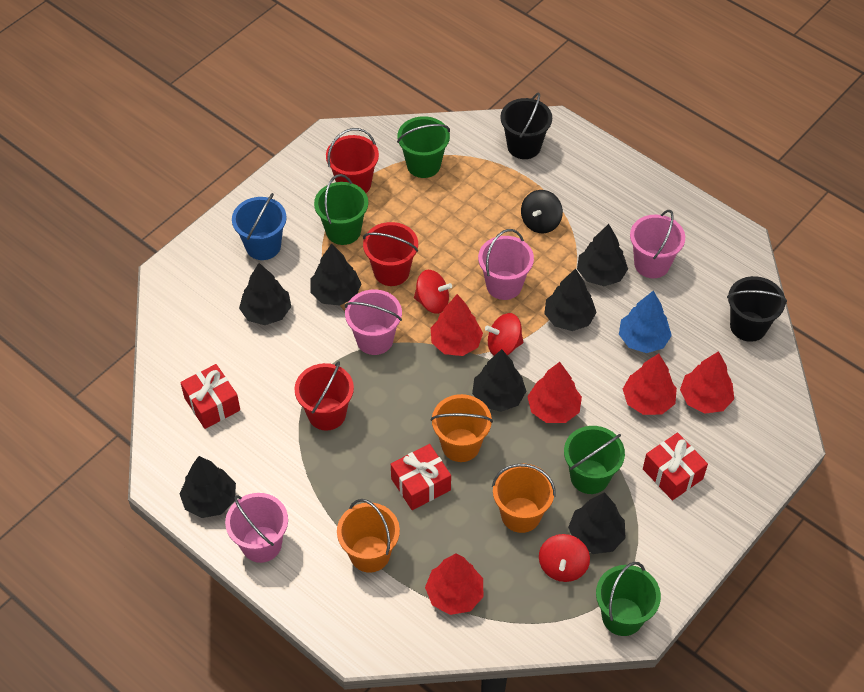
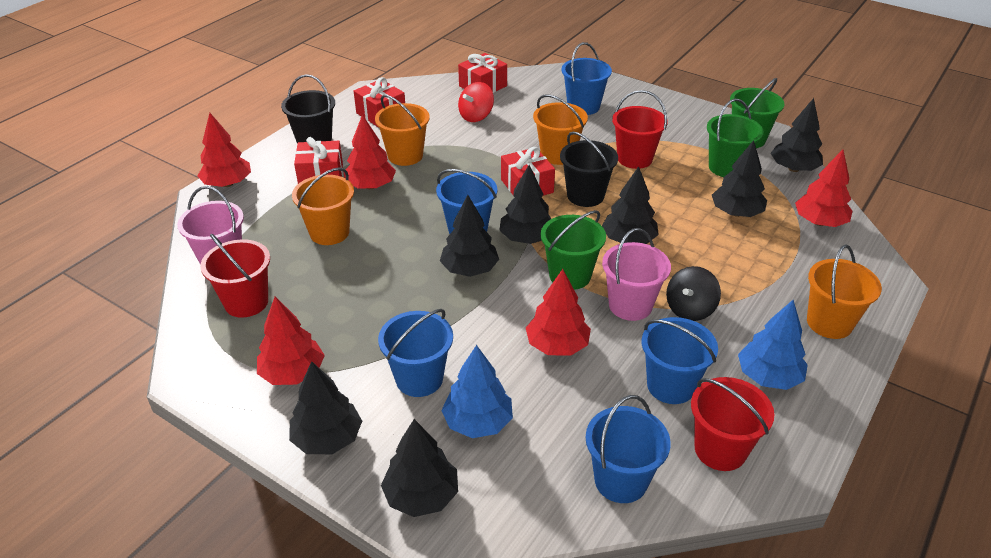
blue bucket: 1 -> 5
blue tree: 1 -> 2
green bucket: 4 -> 3
orange bucket: 3 -> 4
pink bucket: 4 -> 2
red gift: 3 -> 4
red spinning top: 3 -> 1

